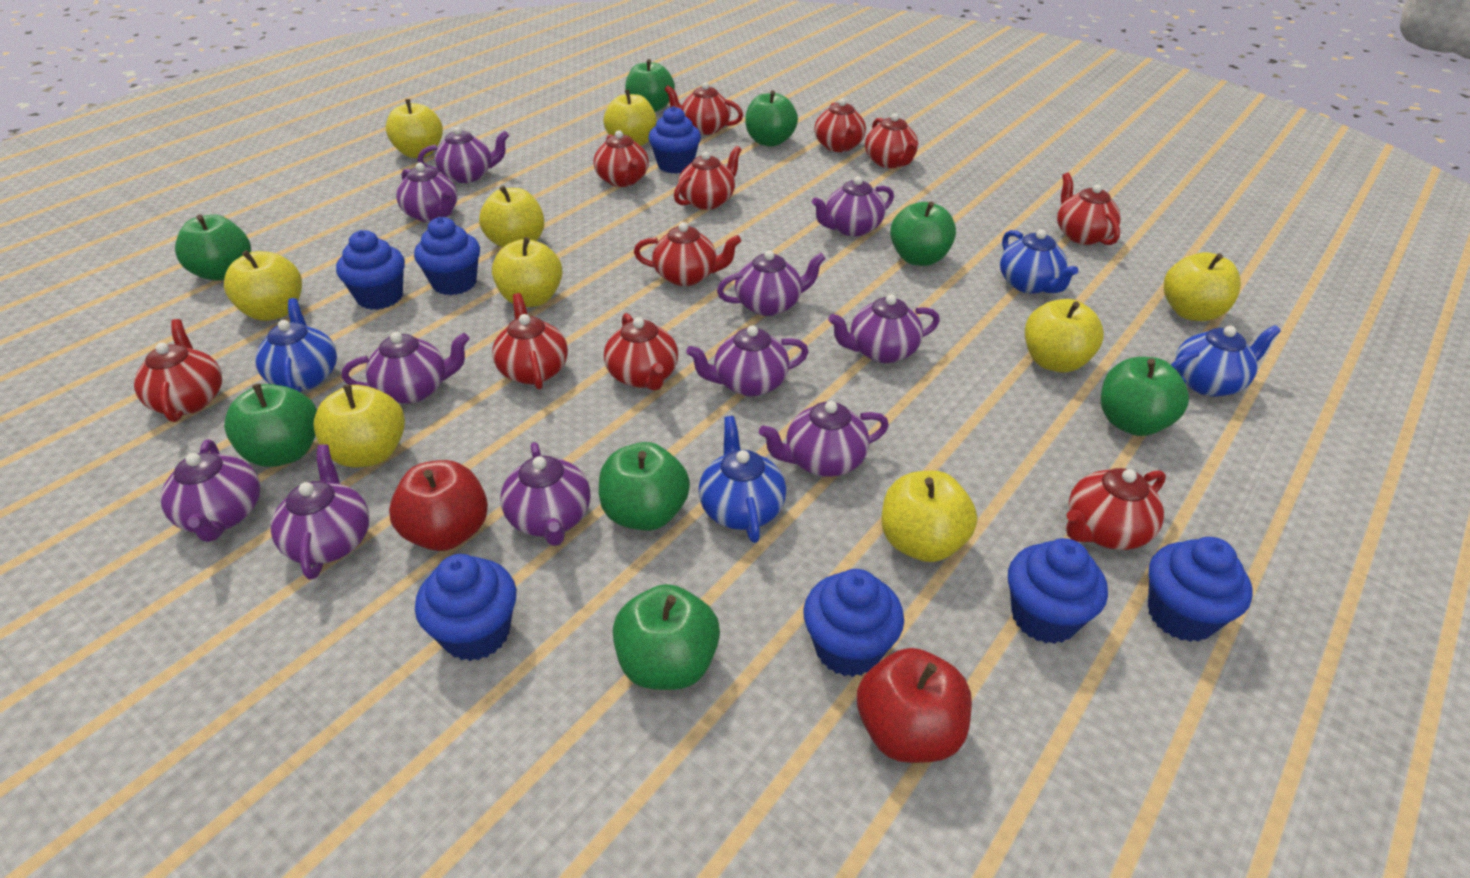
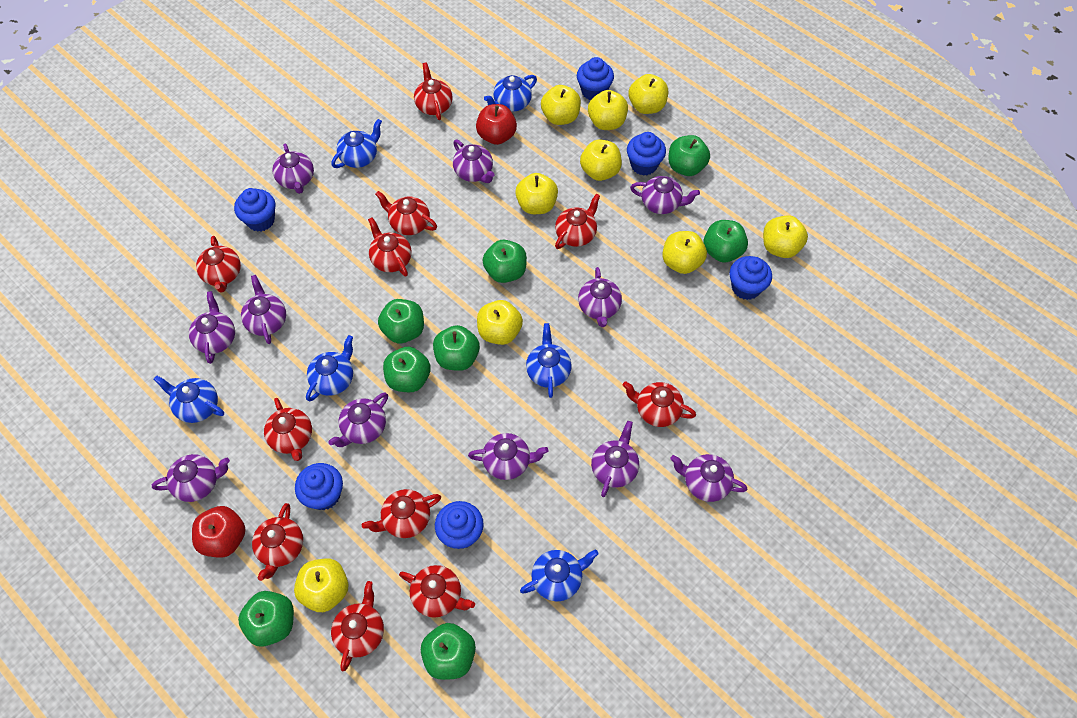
blue cupcake: 7 -> 6
blue teapot: 4 -> 6

